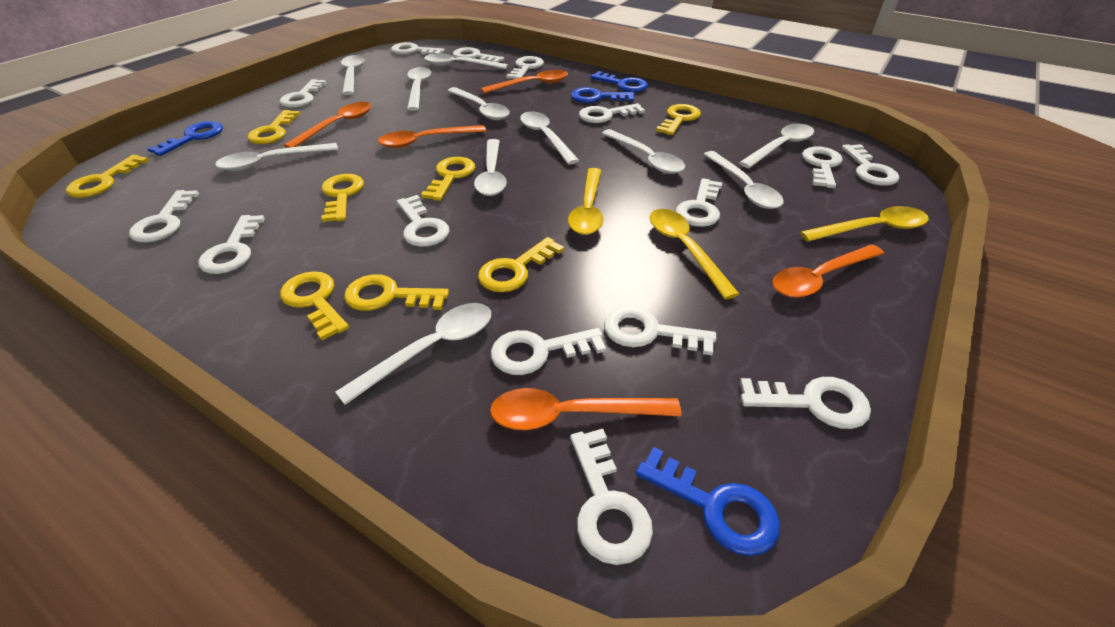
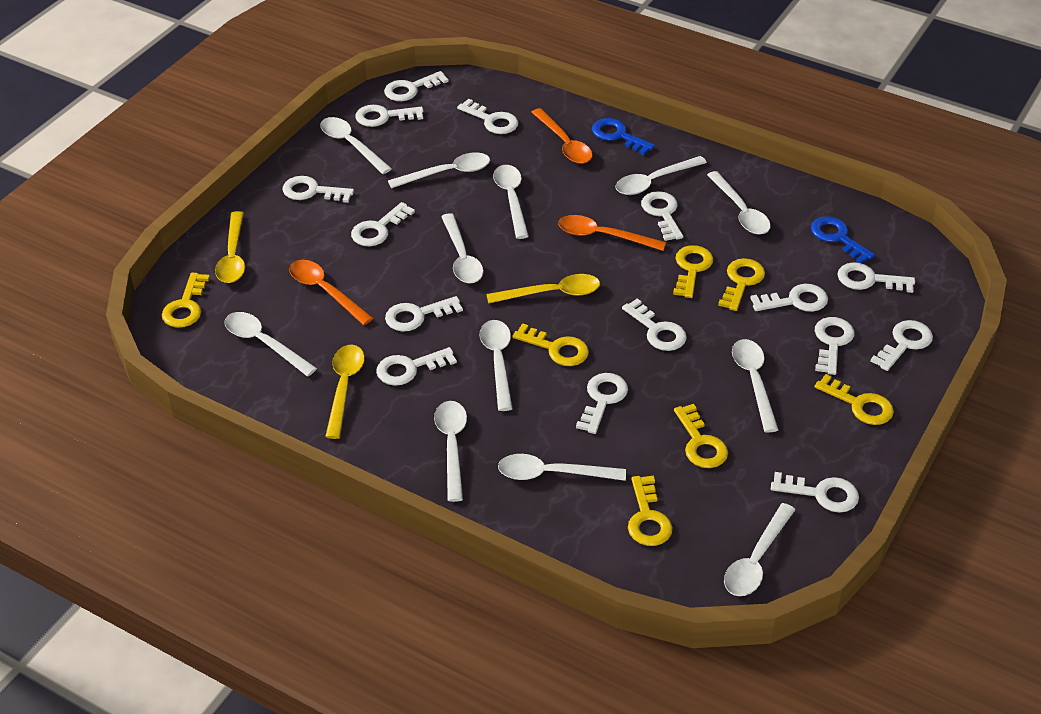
blue key: 4 -> 2
orange spoon: 5 -> 3
white spoon: 11 -> 12
yellow key: 8 -> 7

